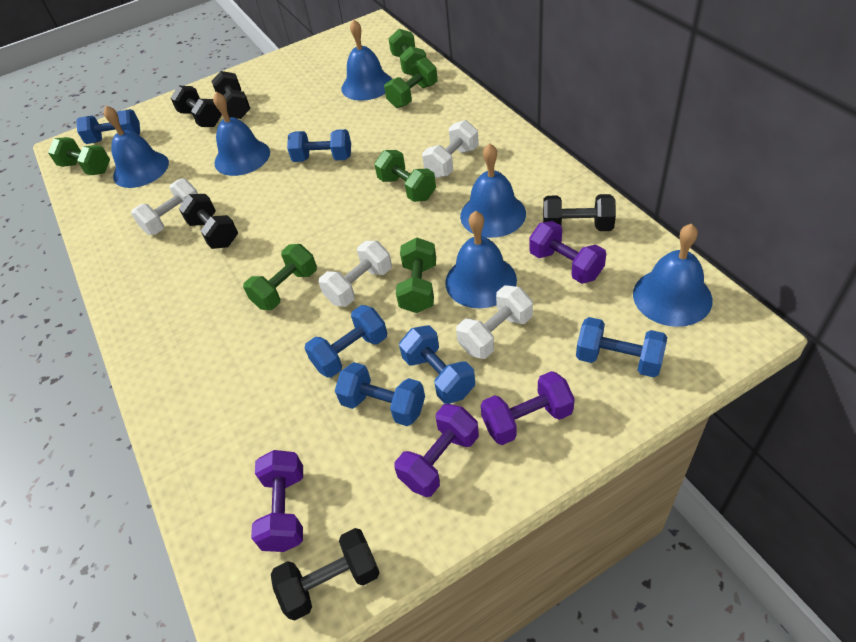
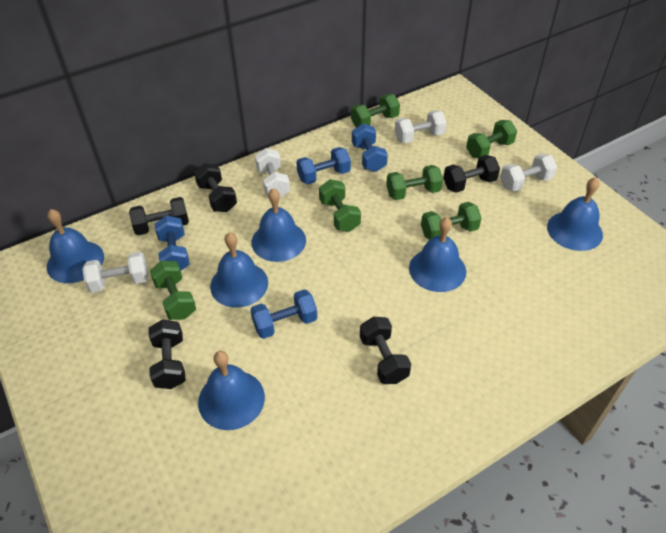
blue dumbbell: 6 -> 4
purple dumbbell: 4 -> 0

